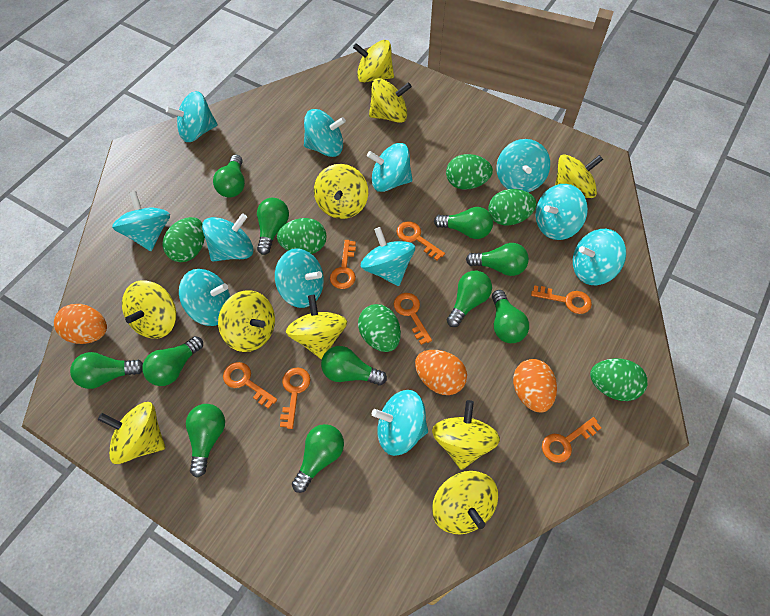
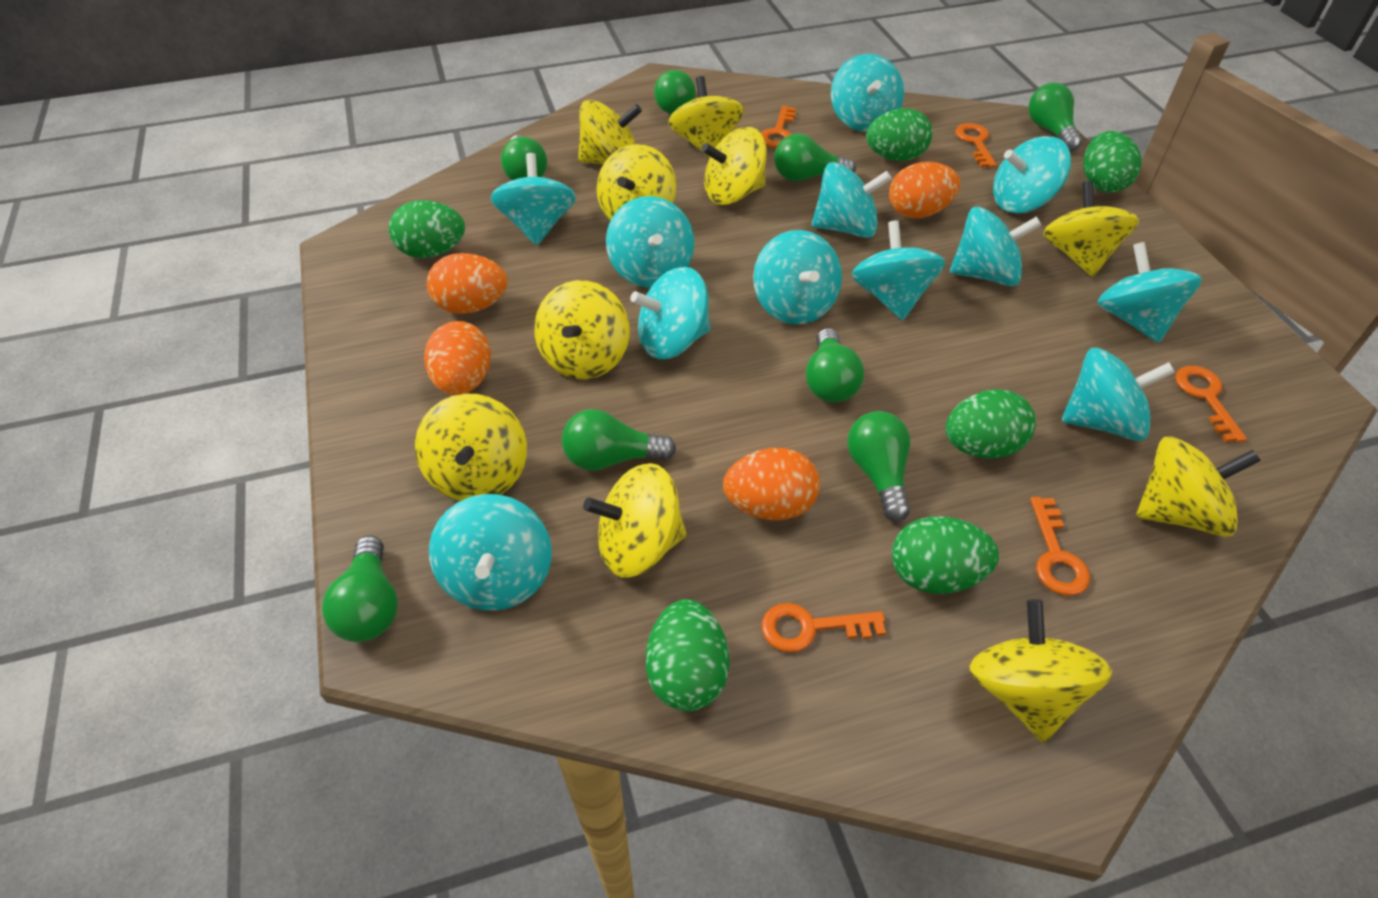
green light bulb: 11 -> 8
orange egg: 3 -> 4
orange key: 7 -> 5

